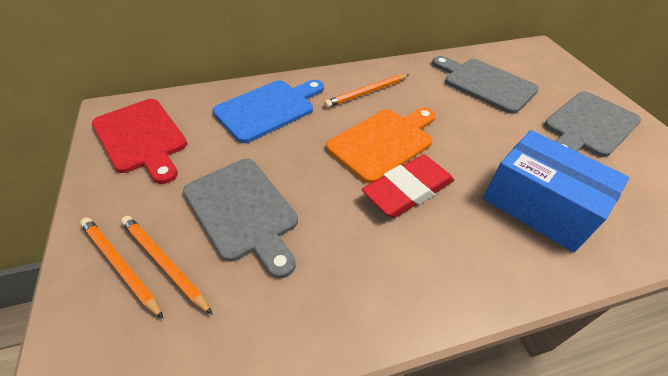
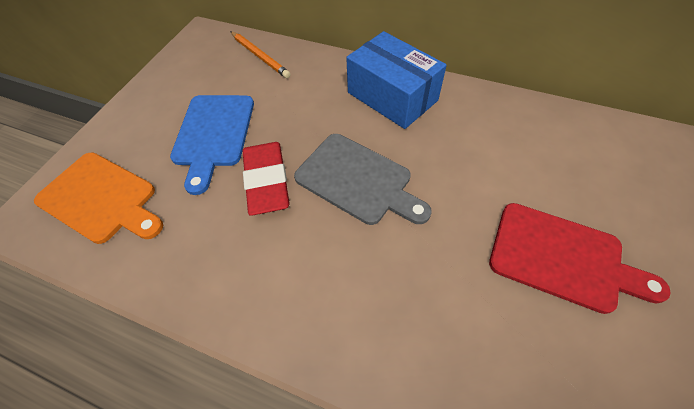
grey cutting board: 3 -> 1
orange pencil: 3 -> 1

